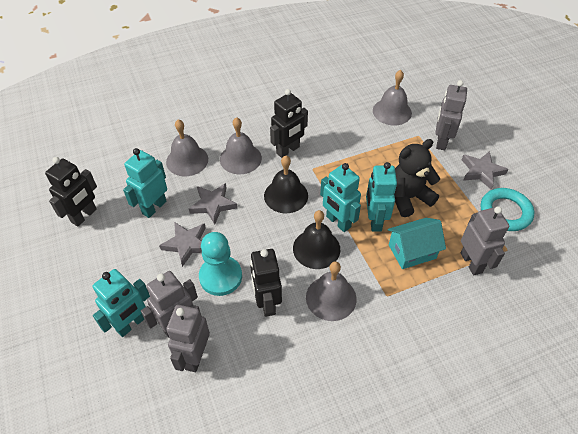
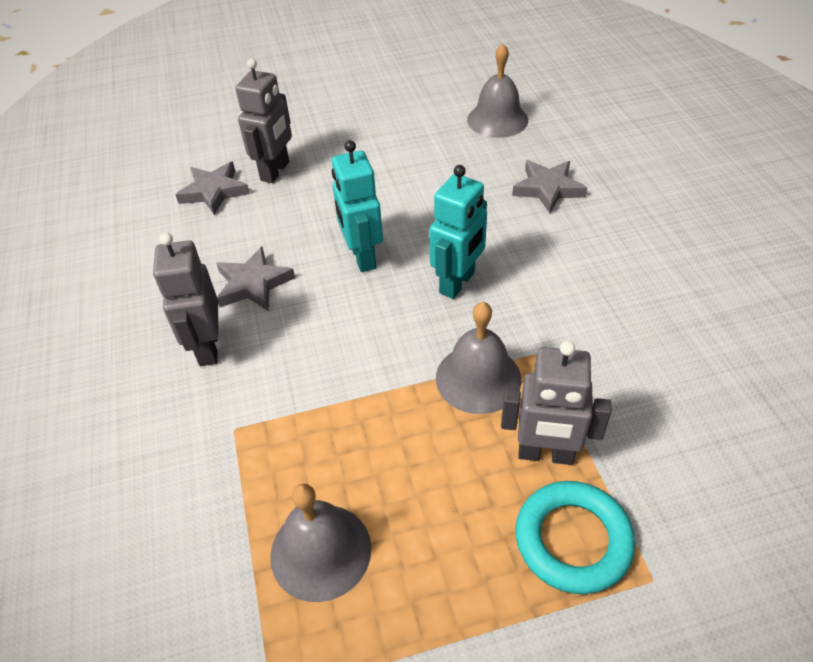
black bell: 2 -> 0
black robot: 3 -> 0
black teddy bear: 1 -> 0
grey bell: 4 -> 3
grey robot: 4 -> 3
turquoise house: 1 -> 0
turquoise pawn: 1 -> 0
turquoise robot: 4 -> 2

